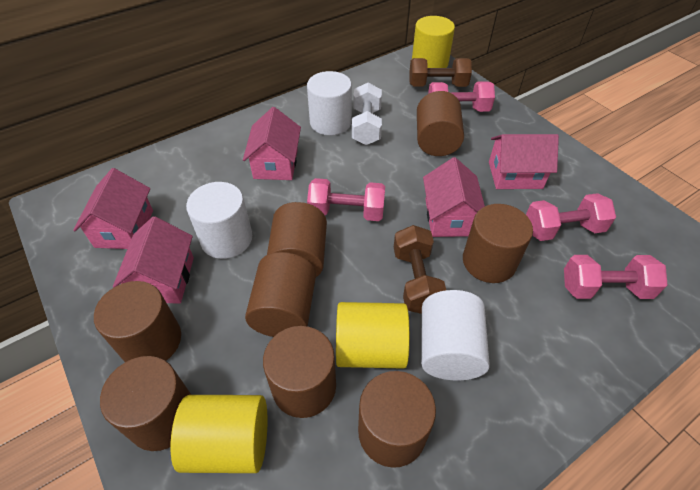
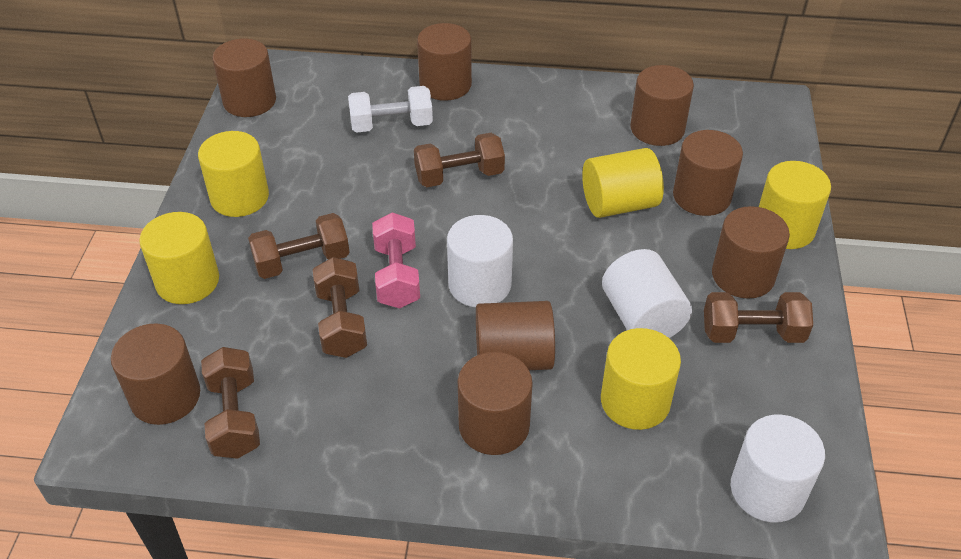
brown dumbbell: 2 -> 5
pink dumbbell: 4 -> 1
pink house: 5 -> 0
yellow cylinder: 3 -> 5

